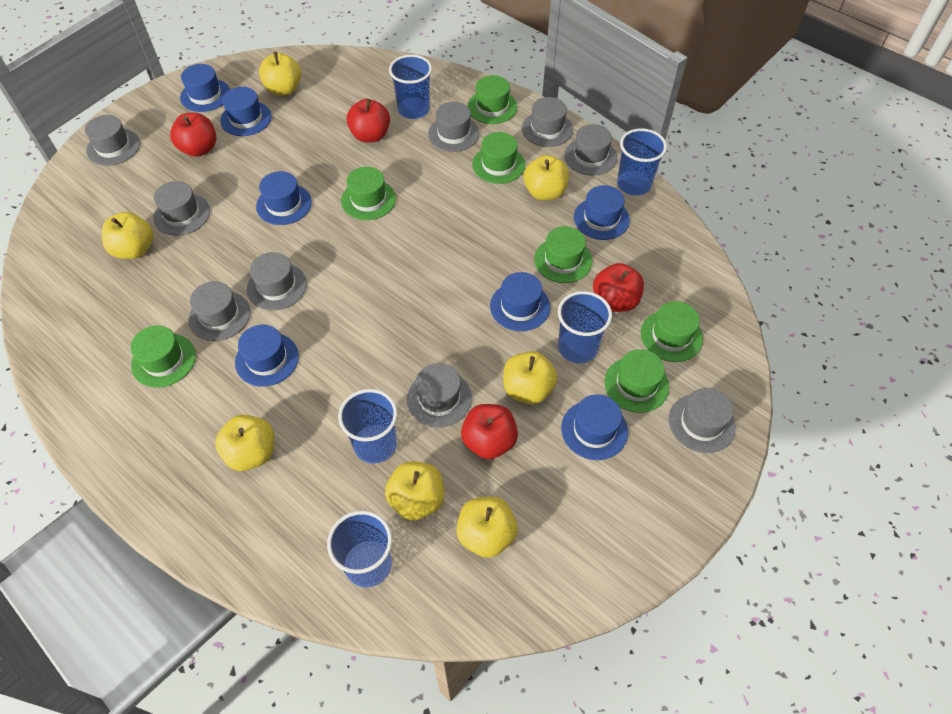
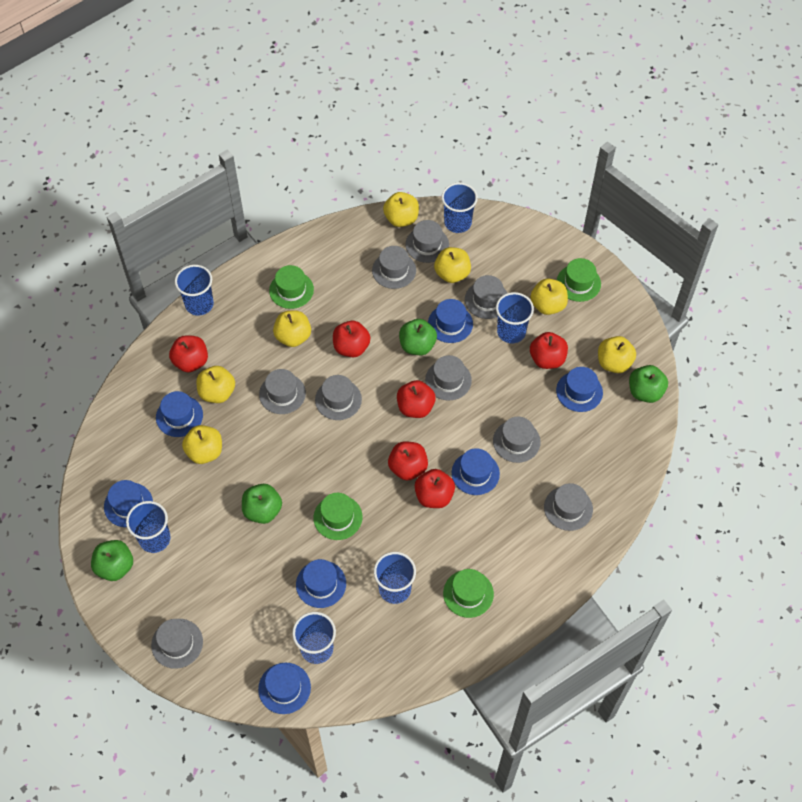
blue cup: 5 -> 6
green apple: 0 -> 4
green hat: 7 -> 4
red apple: 4 -> 6

